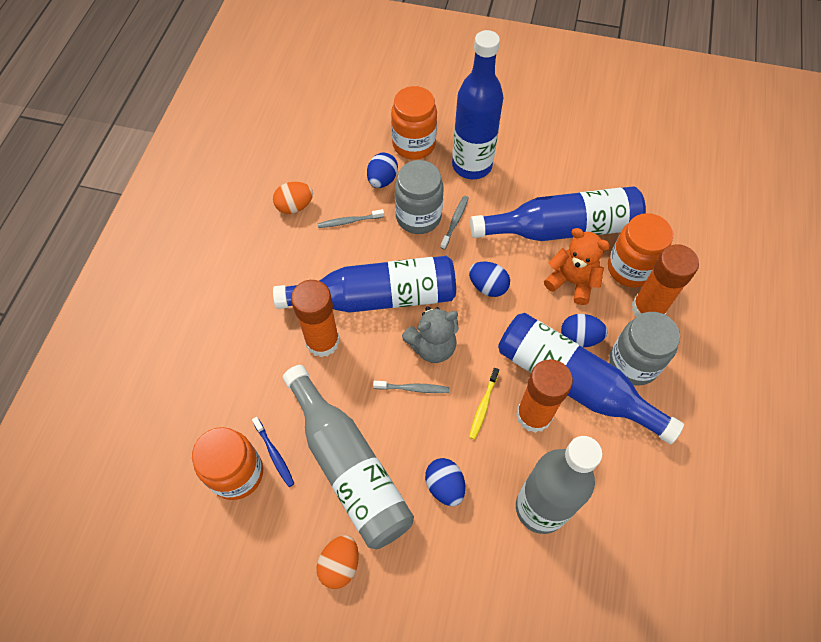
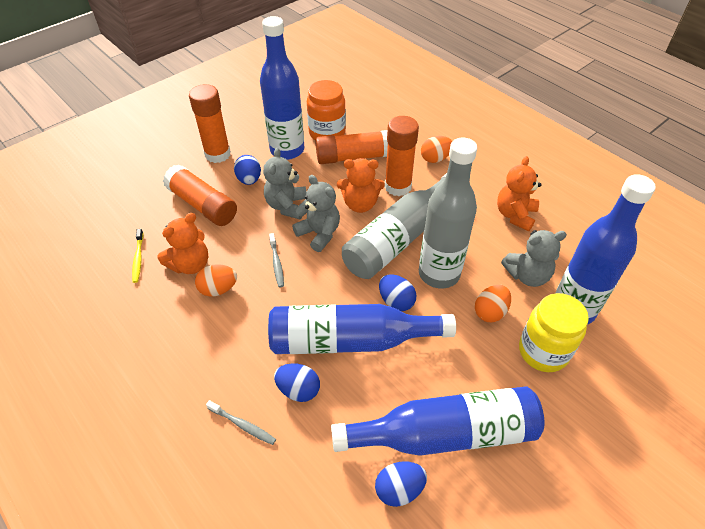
blue toothbrush: 1 -> 0
grey jar: 2 -> 0
grey teddy bear: 1 -> 3
grey toothbrush: 3 -> 2
orange egg: 2 -> 3
orange glue stick: 3 -> 4
orange jar: 3 -> 1
orange teddy bear: 1 -> 3
yellow jar: 0 -> 1

